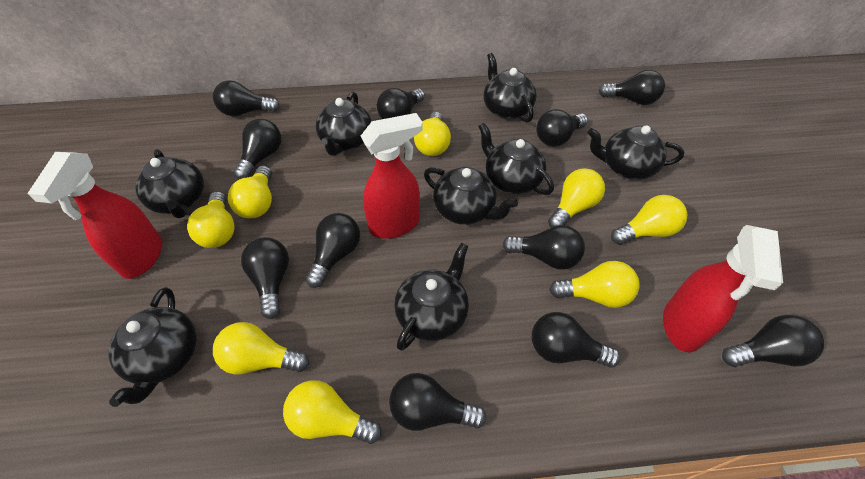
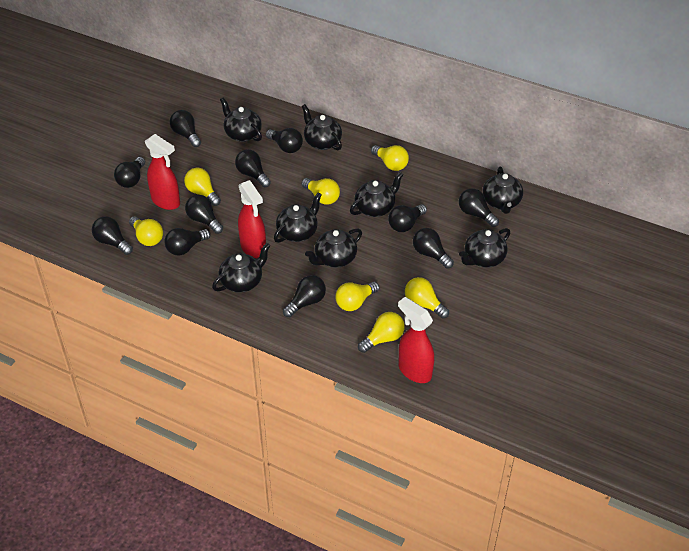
yellow light bulb: 8 -> 7

